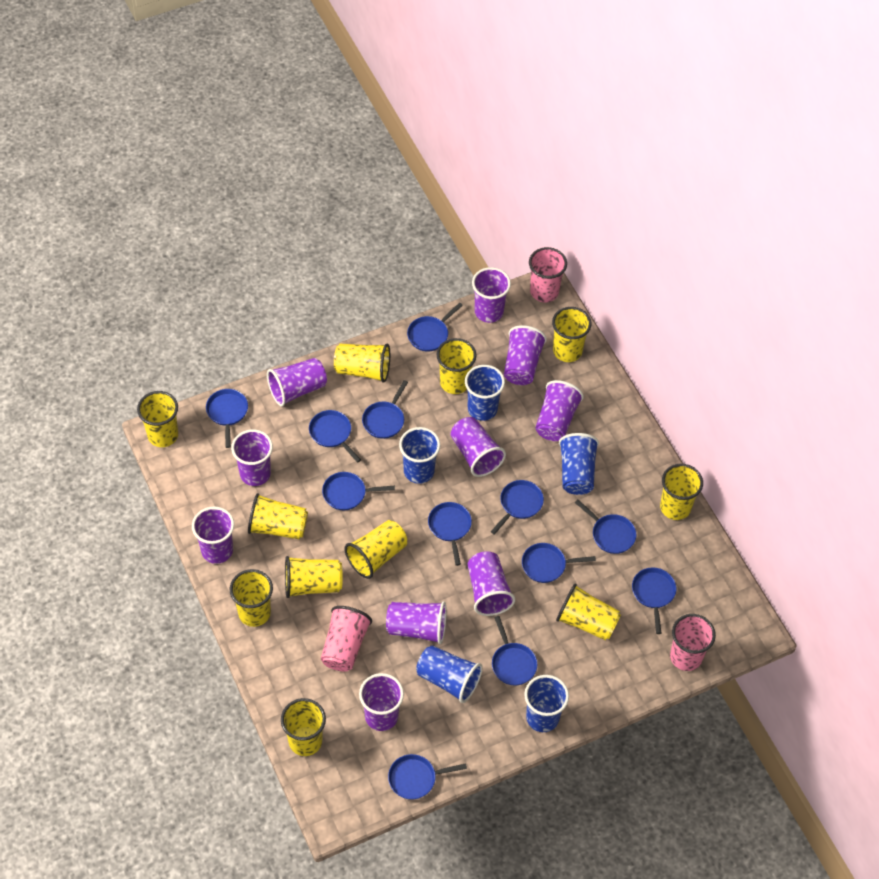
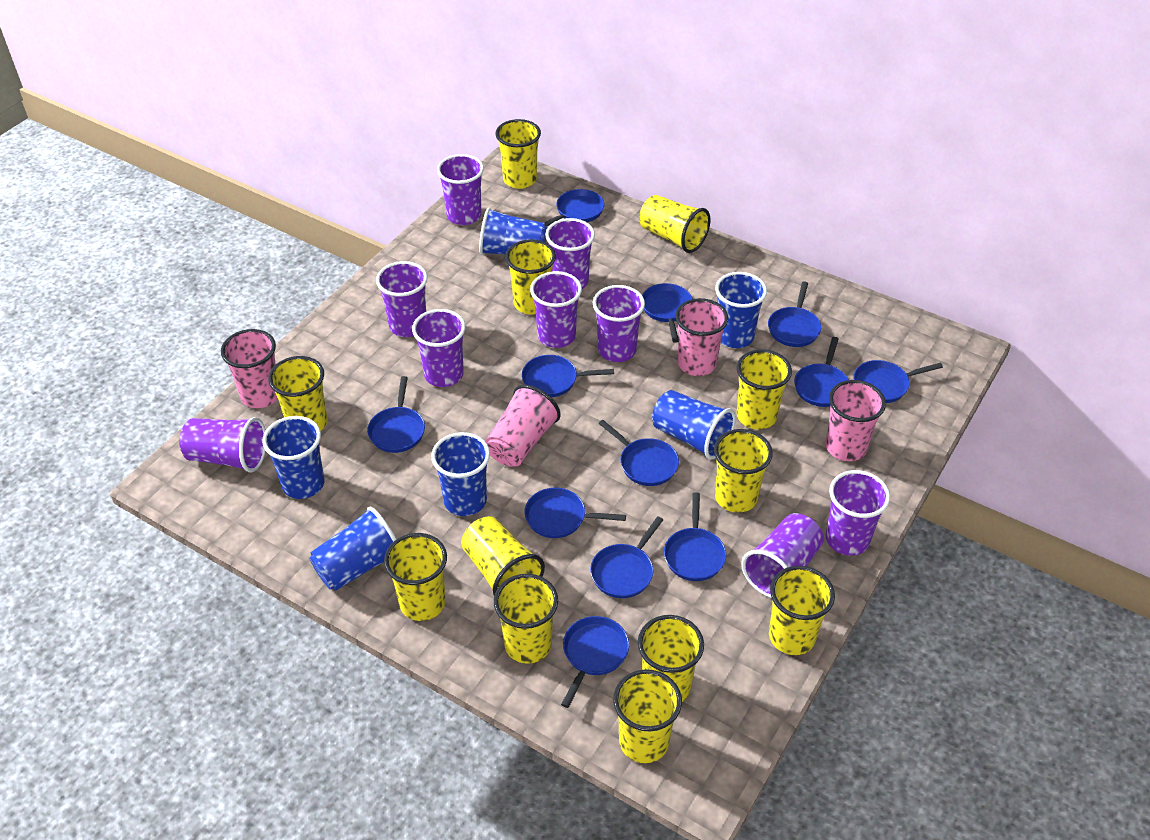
blue cup: 5 -> 6
pink cup: 3 -> 4
purple cup: 10 -> 9
yellow cup: 11 -> 12

